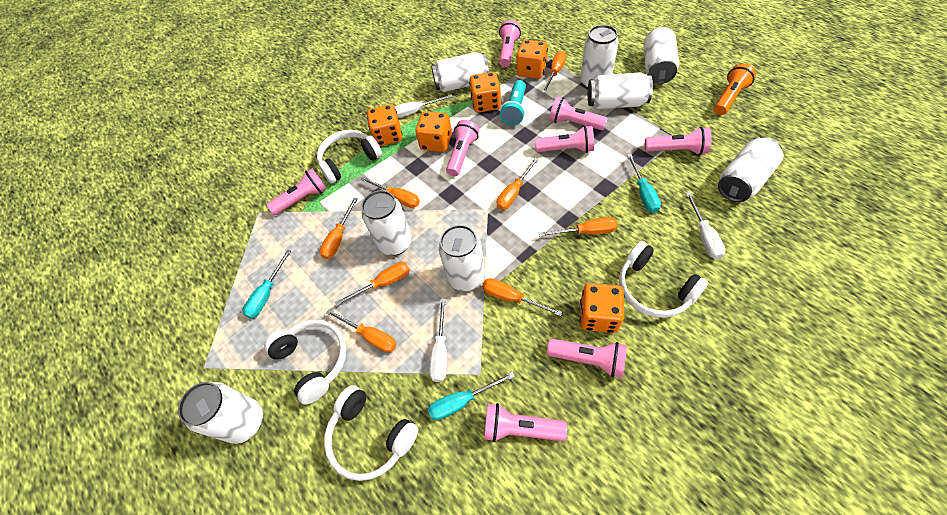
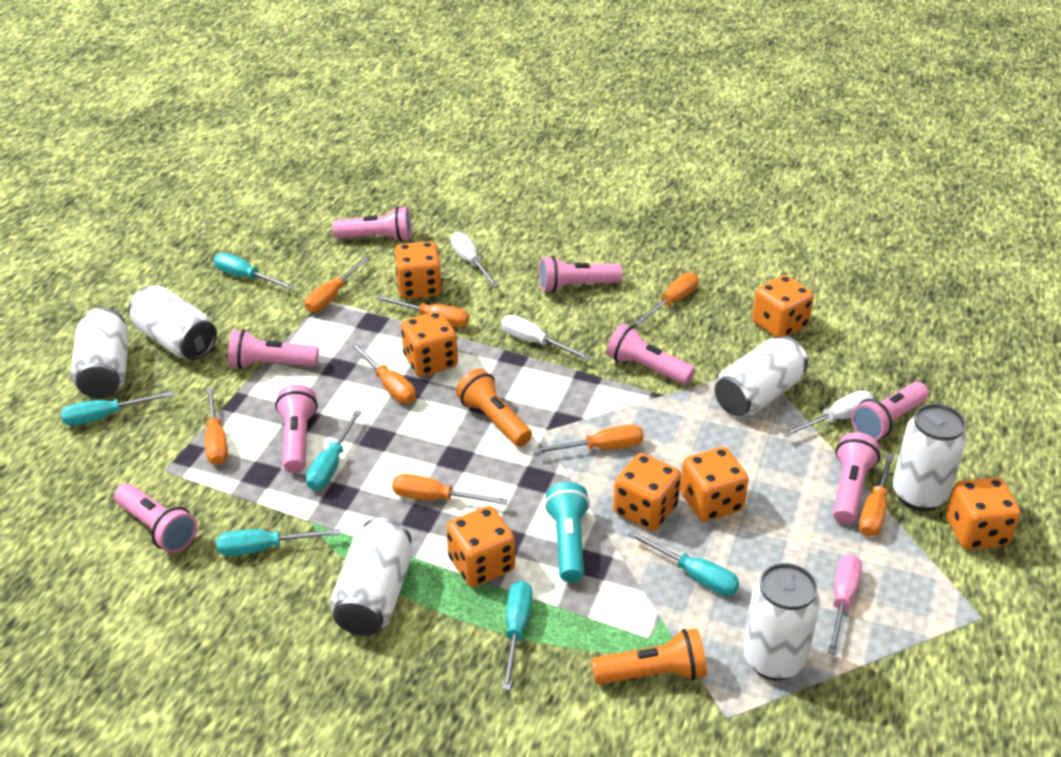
orange dice: 5 -> 7
orange flashlight: 1 -> 2
pink screwdriver: 0 -> 1
turquoise screwdriver: 3 -> 6
white can: 8 -> 6
white headphones: 4 -> 0

